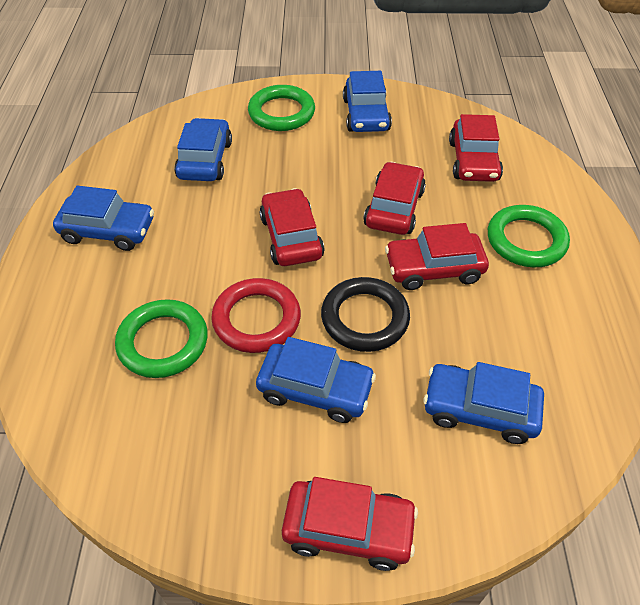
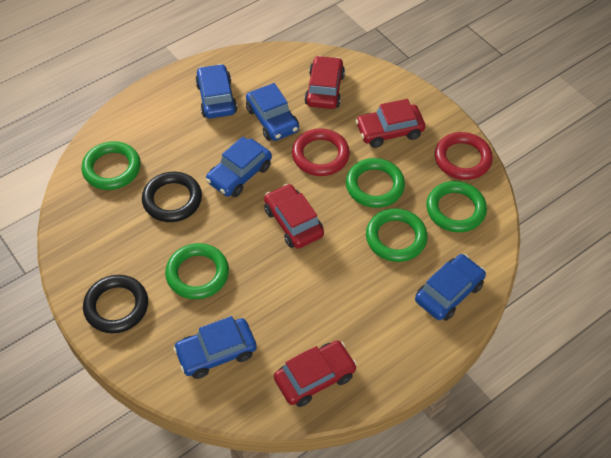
black ring: 1 -> 2
green ring: 3 -> 5
red car: 5 -> 4
red ring: 1 -> 2

